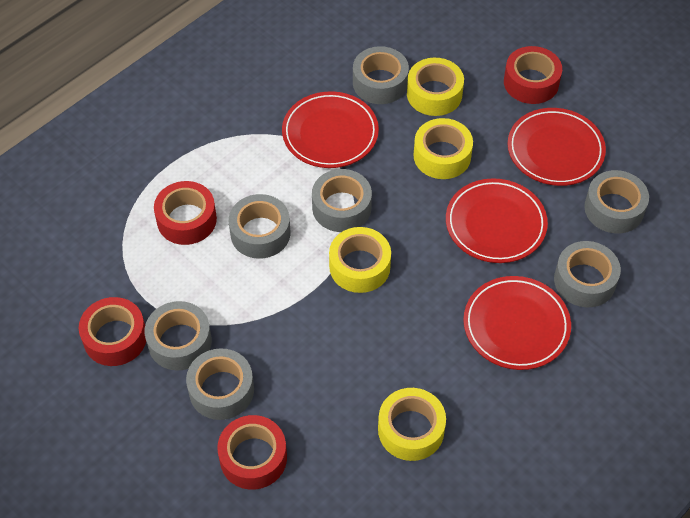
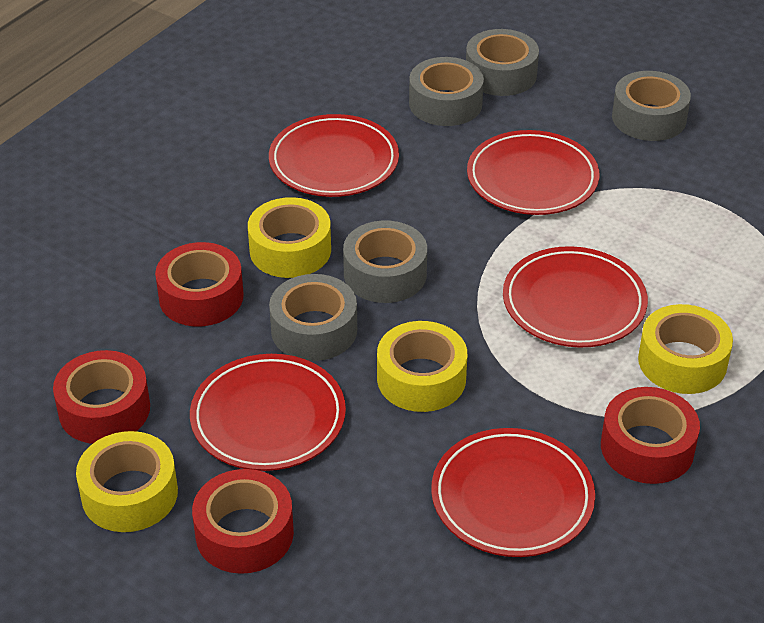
grey tape: 7 -> 5
red plate: 4 -> 5

